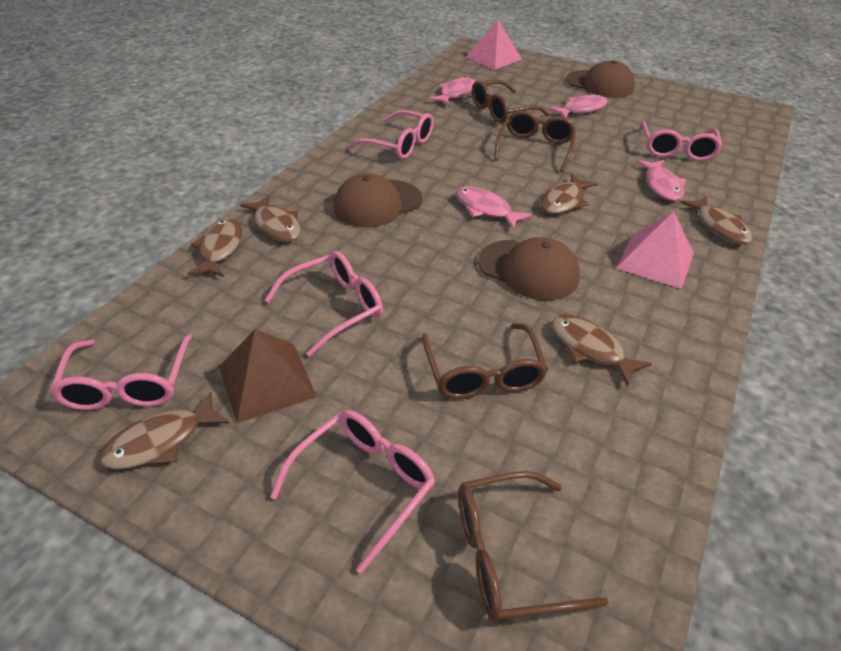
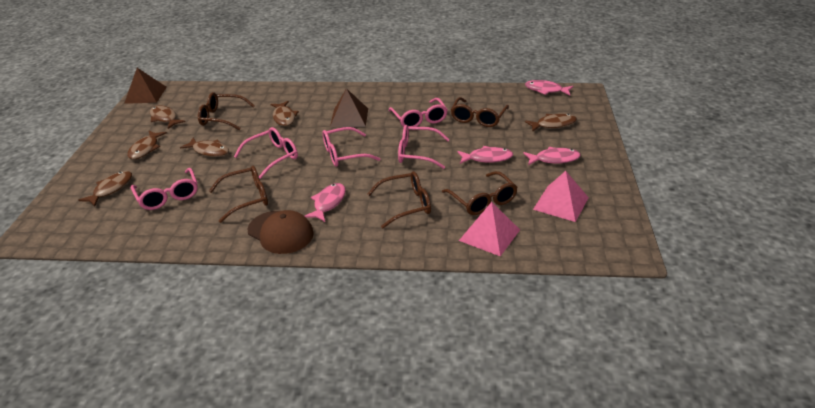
brown cap: 3 -> 1
brown glasses: 4 -> 5
brown pyramid: 1 -> 2

